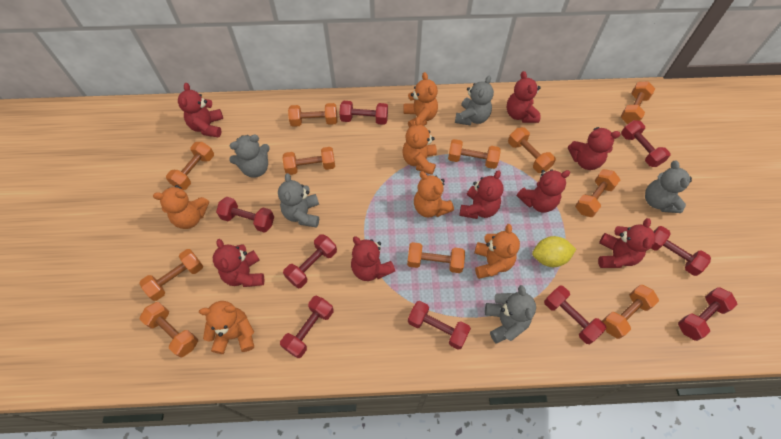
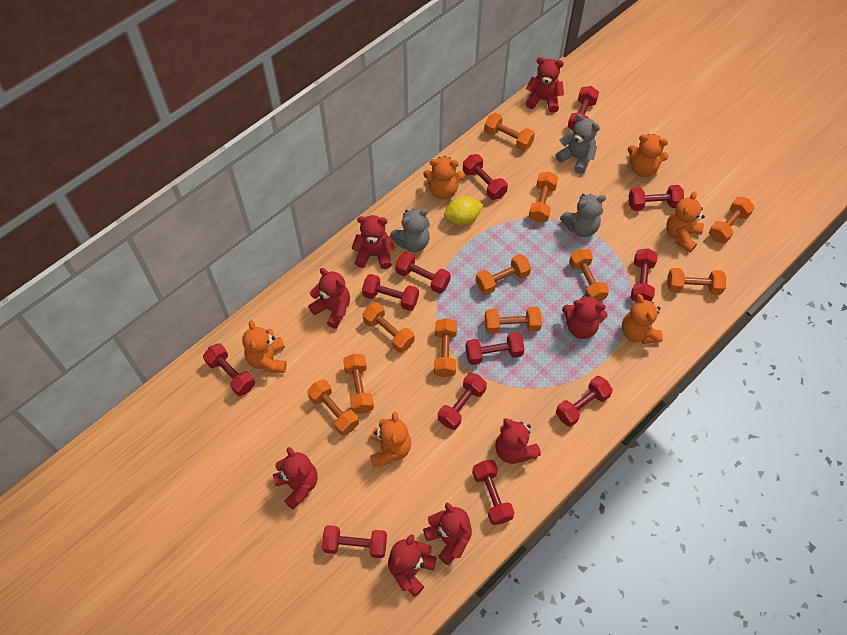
grey teddy bear: 5 -> 3
red dumbbell: 9 -> 12

